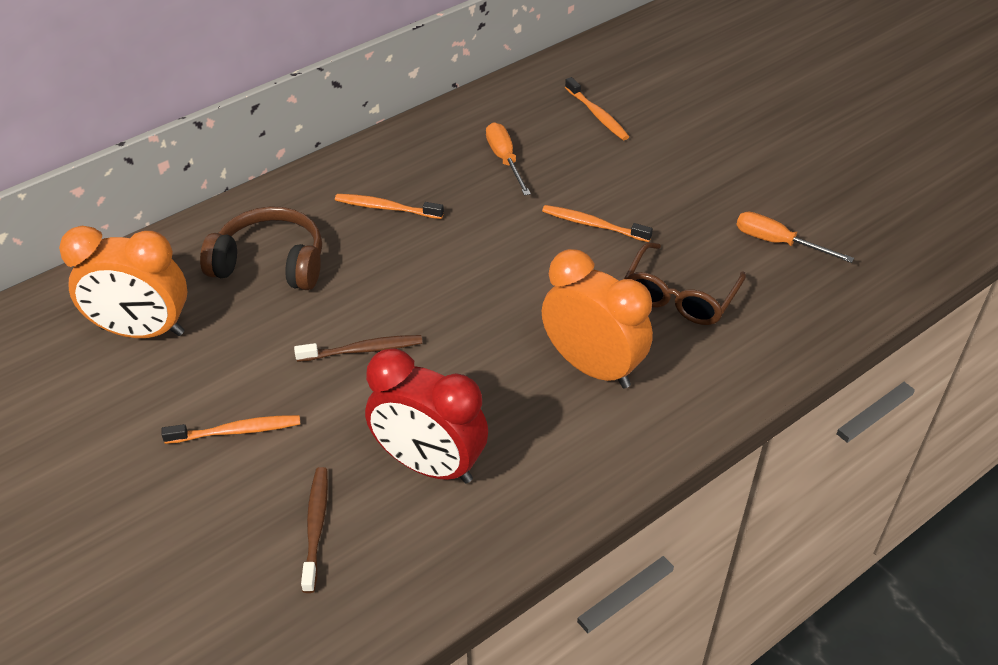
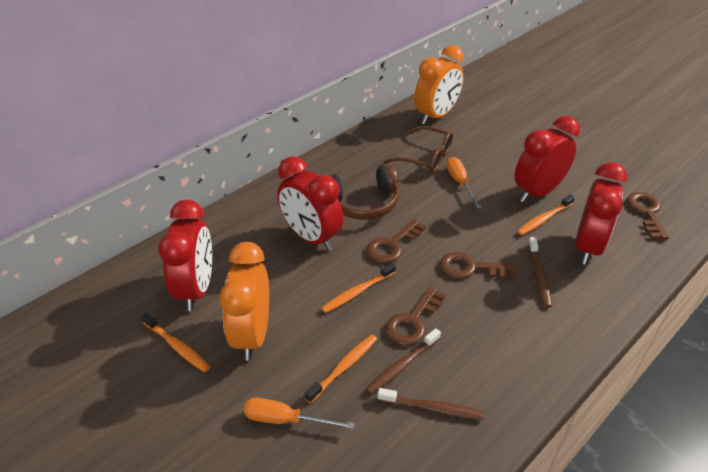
brown key: 0 -> 4
brown toothbrush: 2 -> 3
red clock: 1 -> 4

